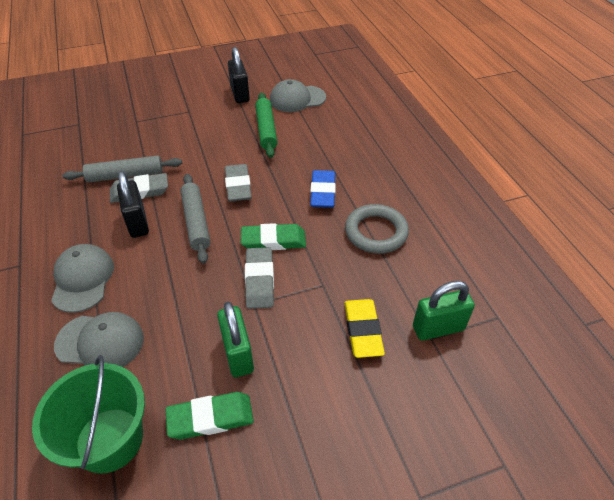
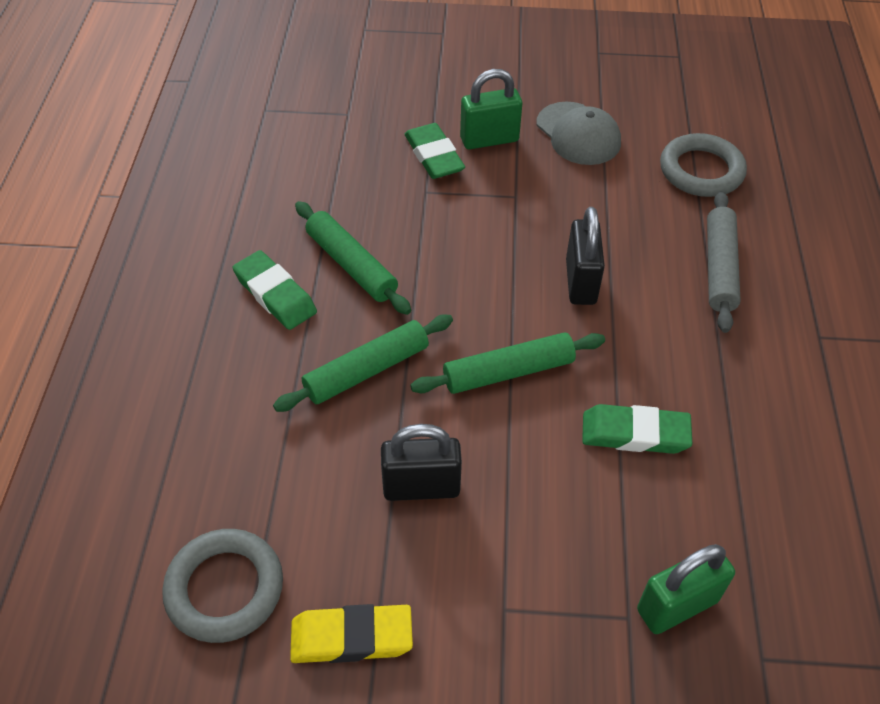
blue eraser: 1 -> 0
green bucket: 1 -> 0
green eraser: 2 -> 3
green rolling pin: 1 -> 3
grey cap: 3 -> 1
grey eraser: 3 -> 0
grey ring: 1 -> 2
grey rolling pin: 2 -> 1

